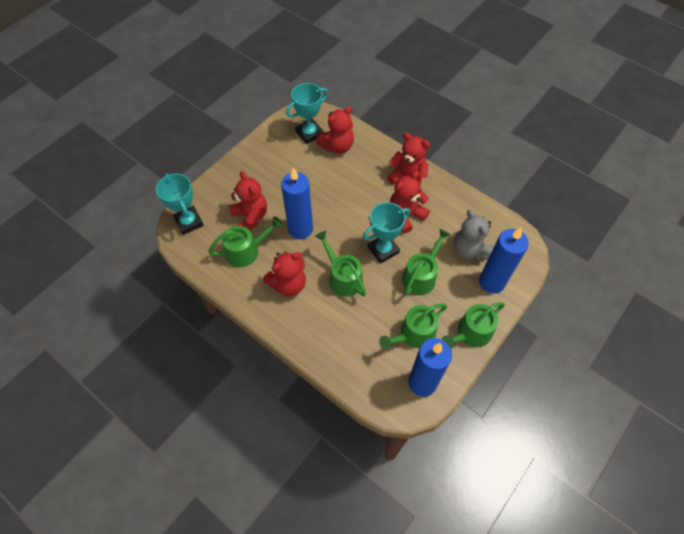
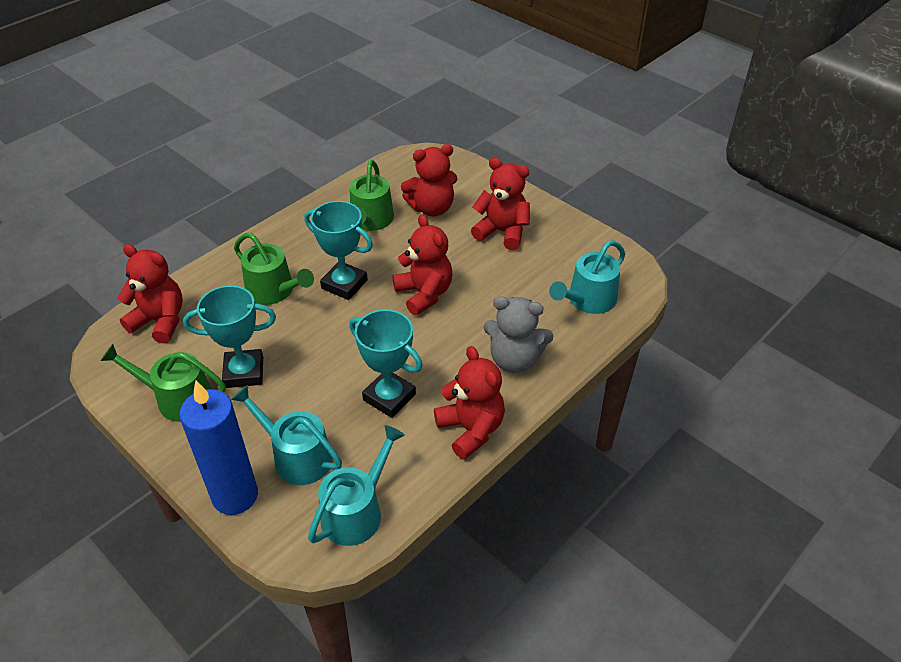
blue candle: 3 -> 1
green watering can: 5 -> 3
turquoise watering can: 0 -> 3

